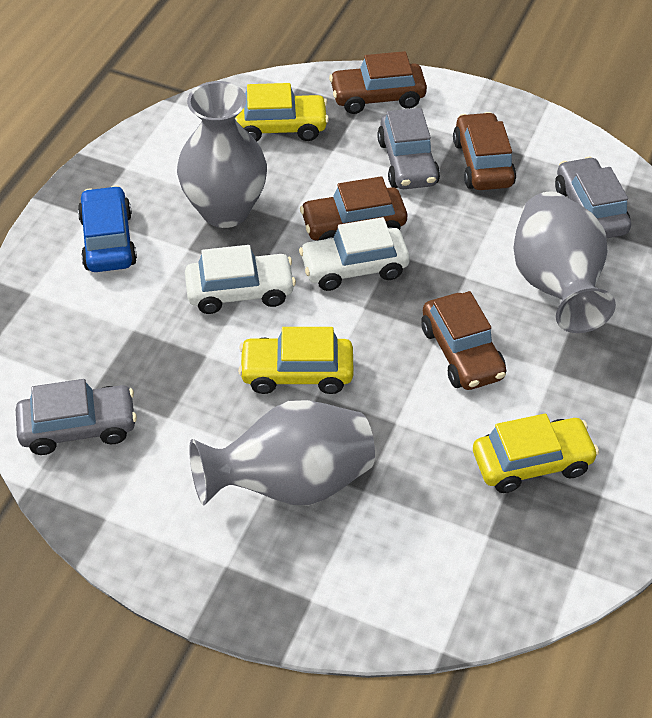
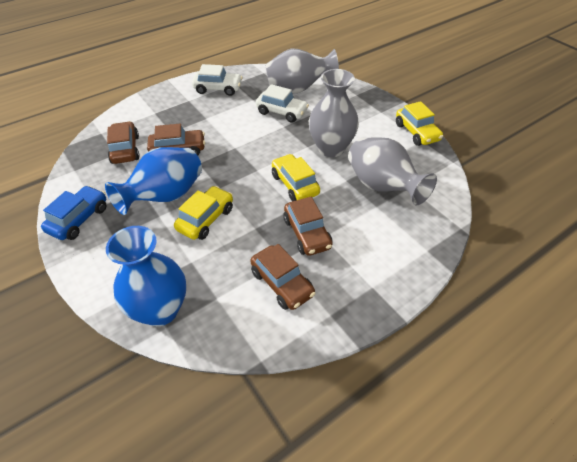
blue vase: 0 -> 2
grey car: 3 -> 0

